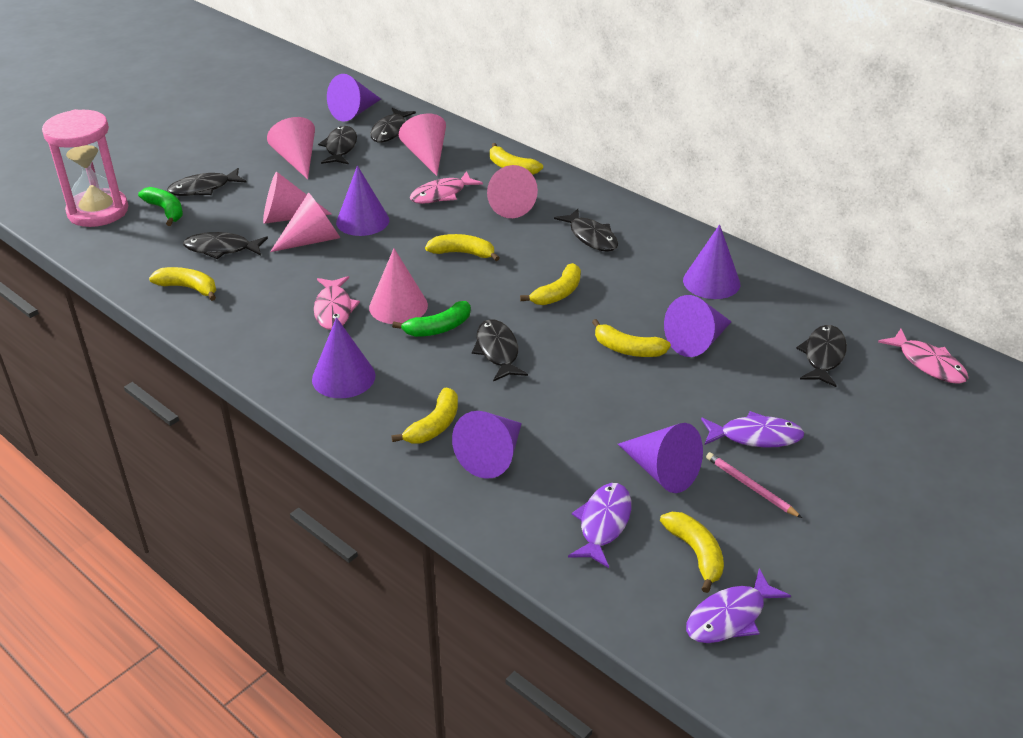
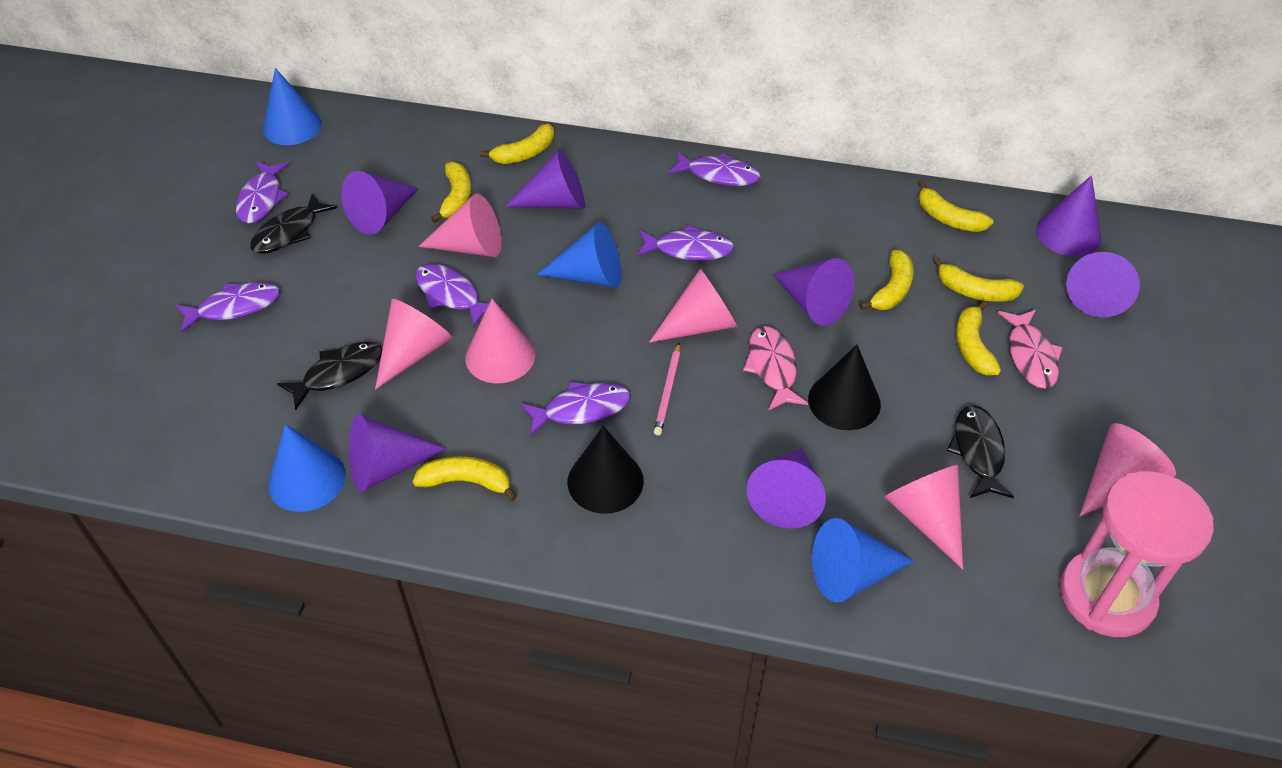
black cone: 0 -> 2
black fish: 7 -> 3
blue cone: 0 -> 4
green banana: 2 -> 0
pink fish: 3 -> 2
purple fish: 3 -> 6

